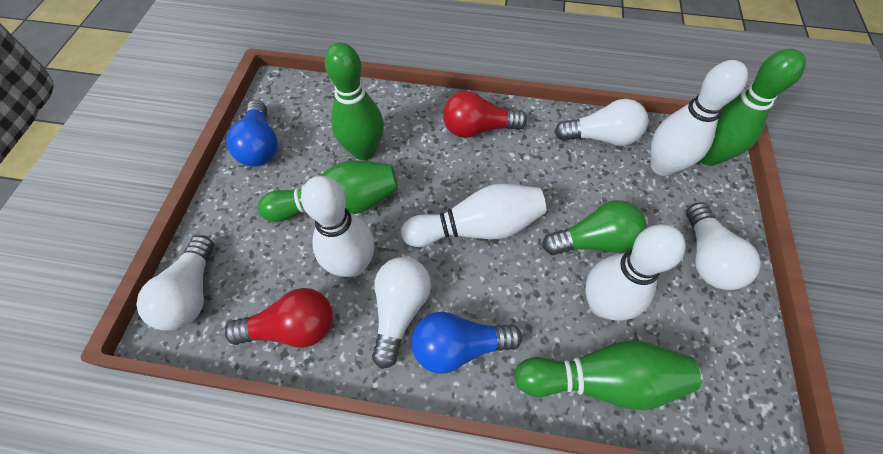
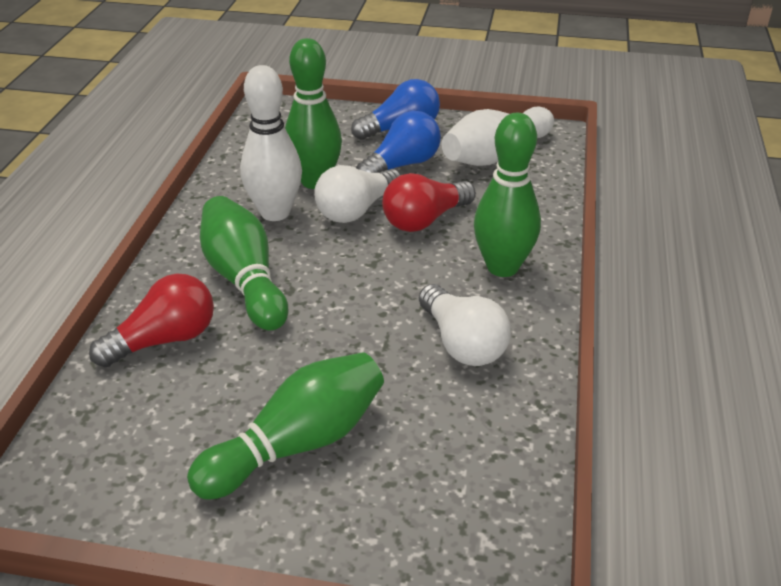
green light bulb: 1 -> 0
white bowling pin: 4 -> 2
white light bulb: 4 -> 2

